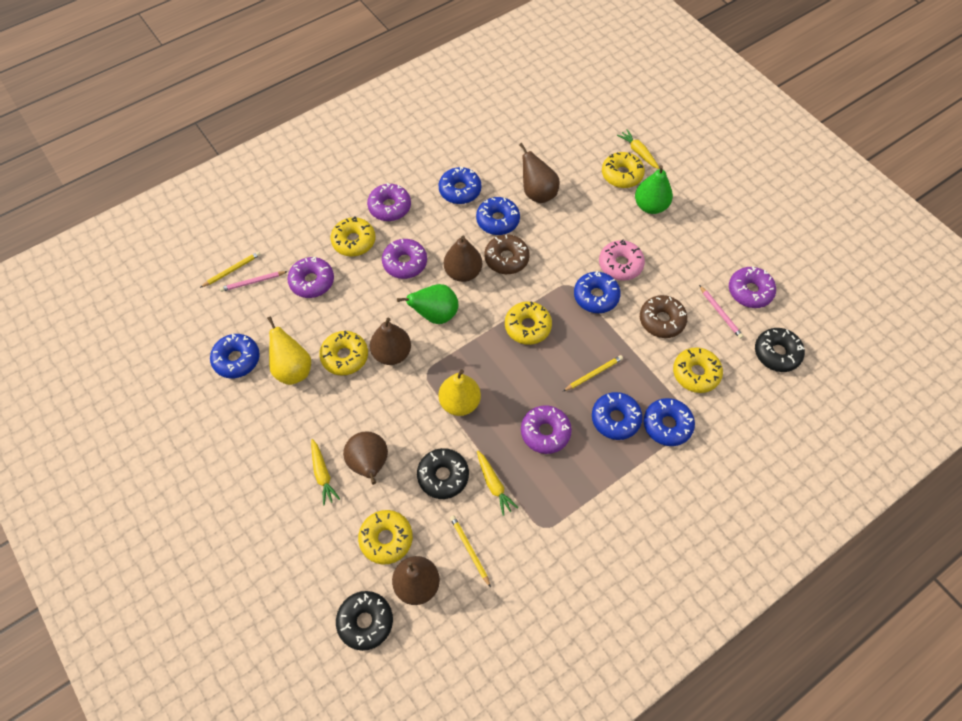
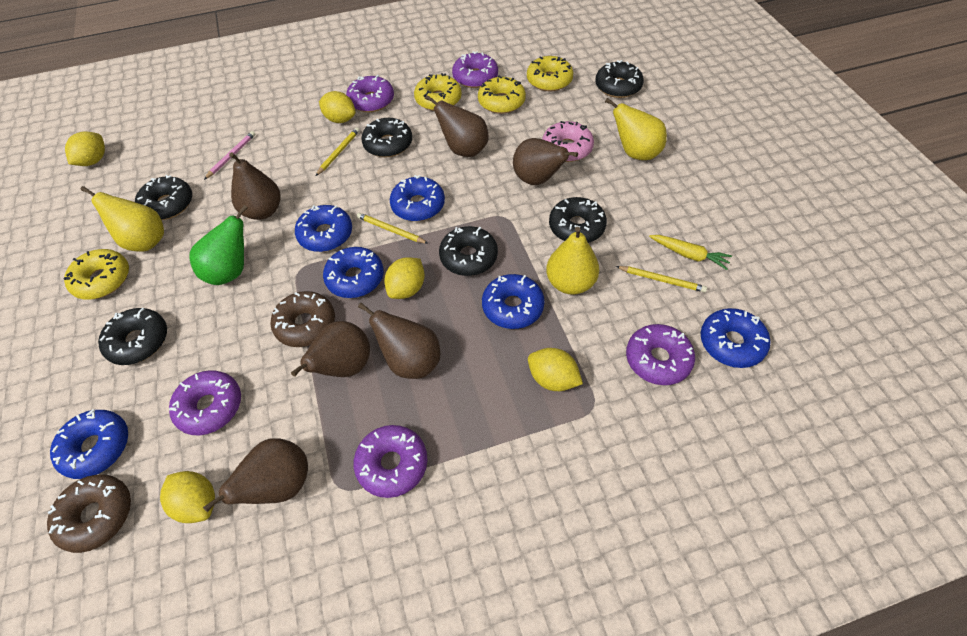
black donut: 3 -> 6
brown pear: 5 -> 6
green pear: 2 -> 1
pink pencil: 2 -> 1
yellow carrot: 3 -> 1
yellow donut: 6 -> 4
yellow lemon: 0 -> 5
yellow pear: 2 -> 3

